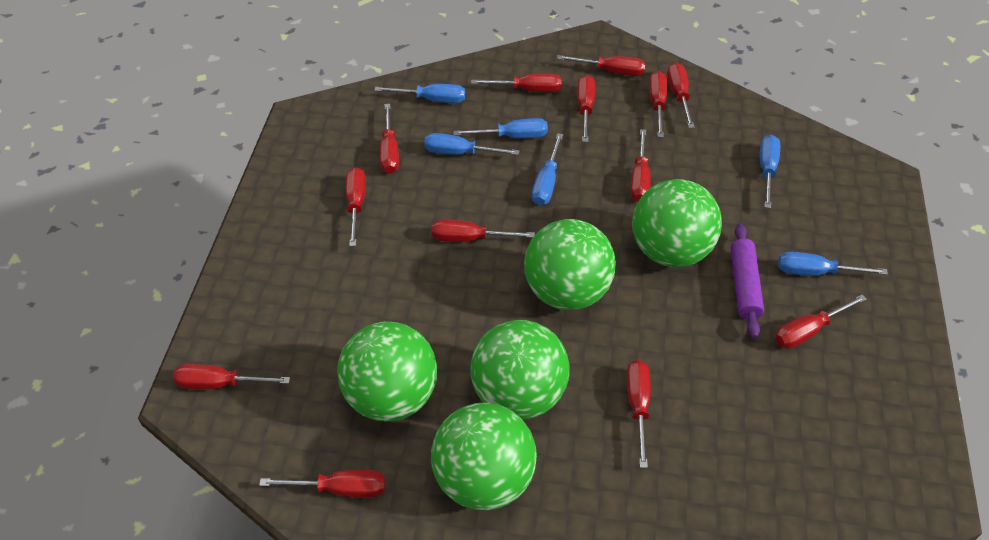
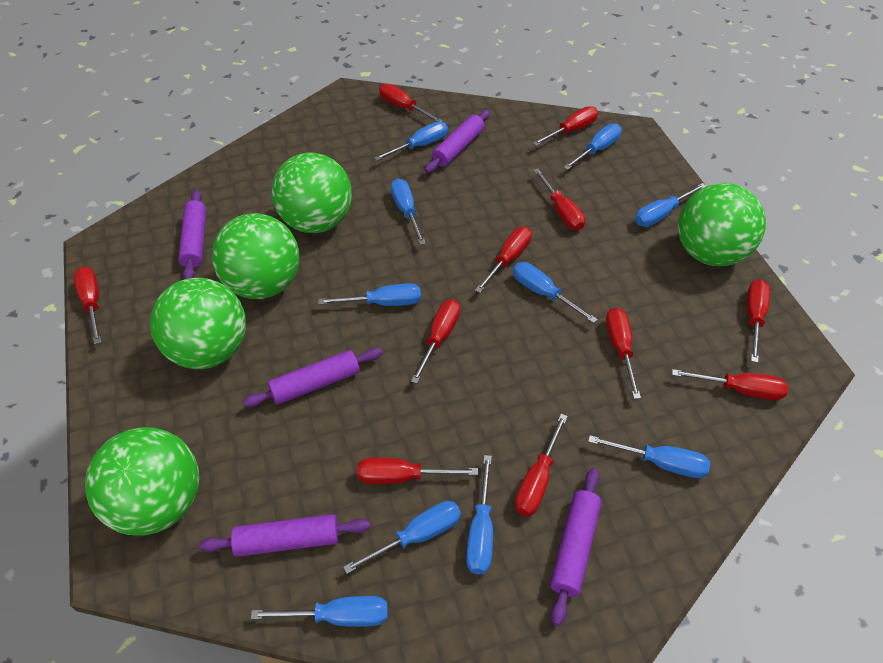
blue screwdriver: 6 -> 10
purple rolling pin: 1 -> 5
red screwdriver: 13 -> 11

